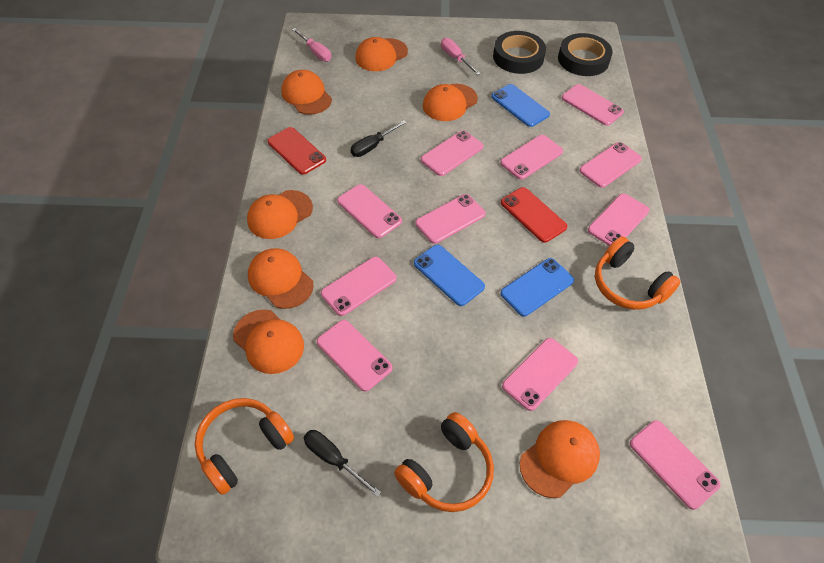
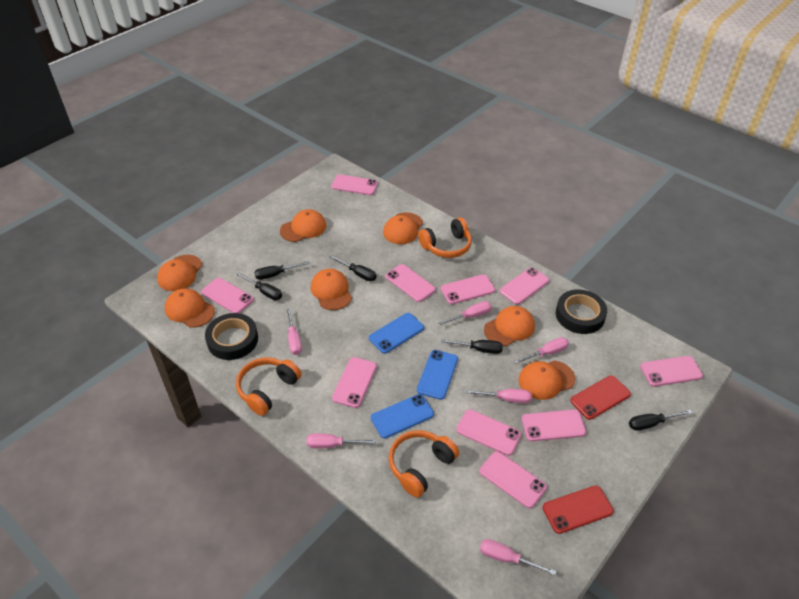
black screwdriver: 2 -> 5
pink phone: 11 -> 10
pink screwdriver: 2 -> 6

